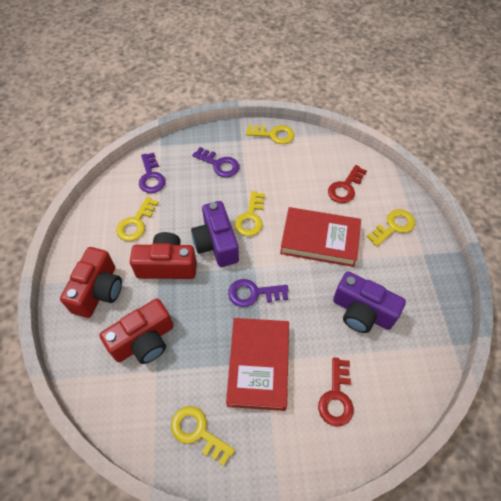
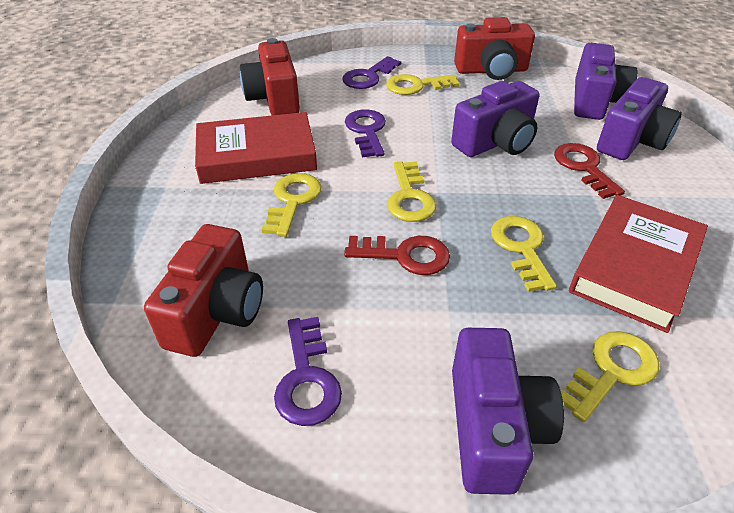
purple camera: 2 -> 4

